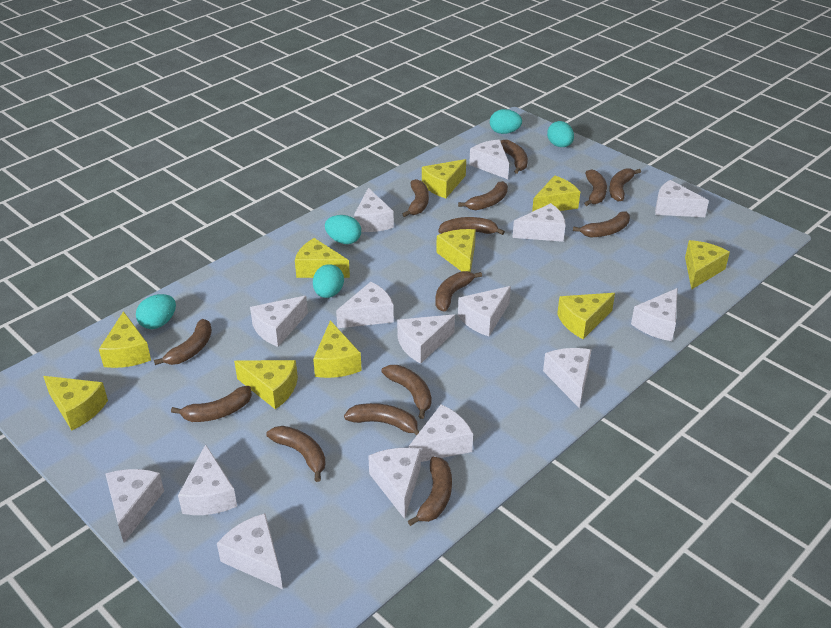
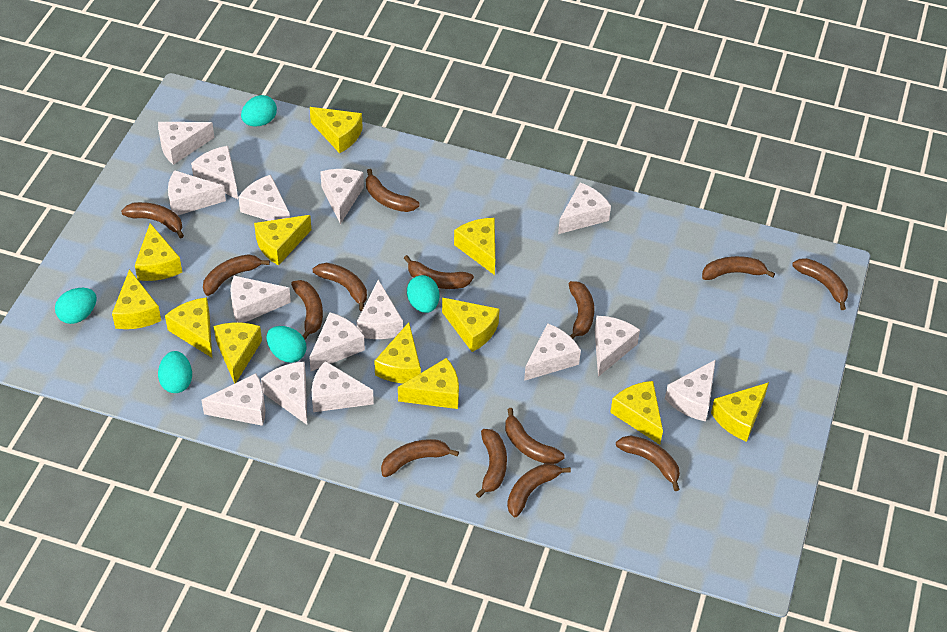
yellow cheese: 10 -> 12

